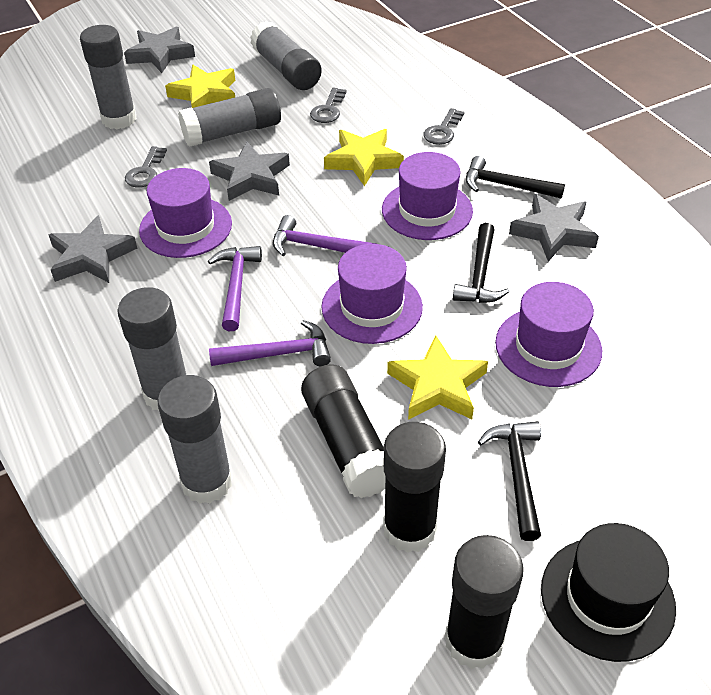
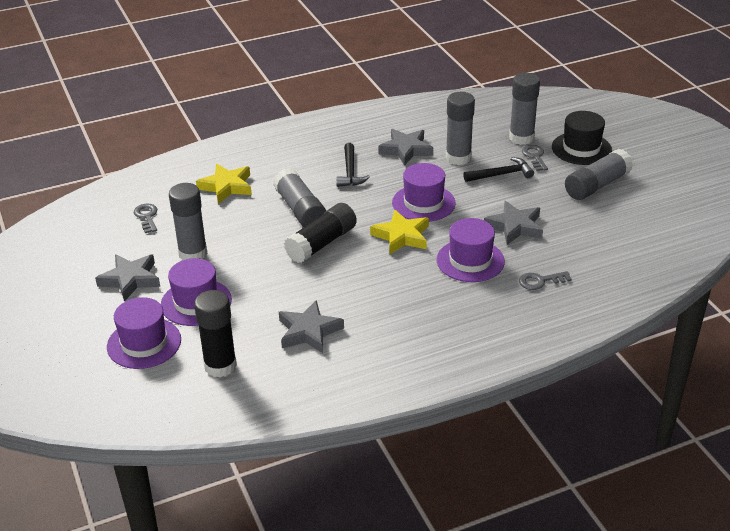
black glue stick: 3 -> 2
black hammer: 3 -> 2
purple hammer: 3 -> 0
yellow star: 3 -> 2

